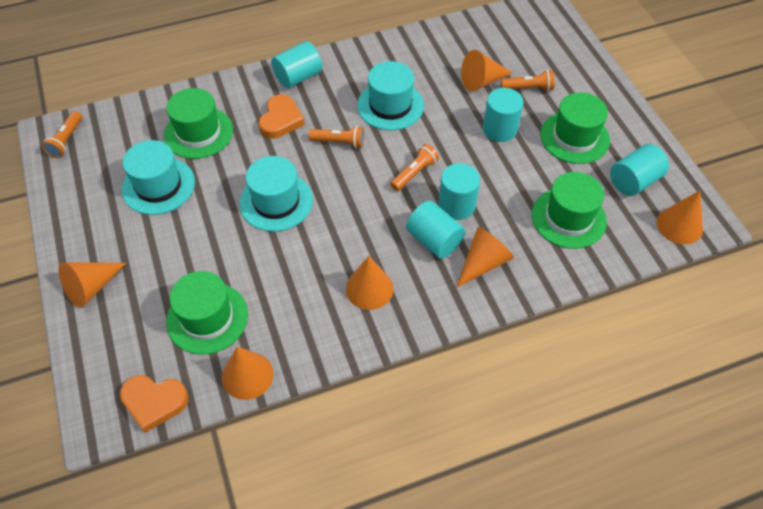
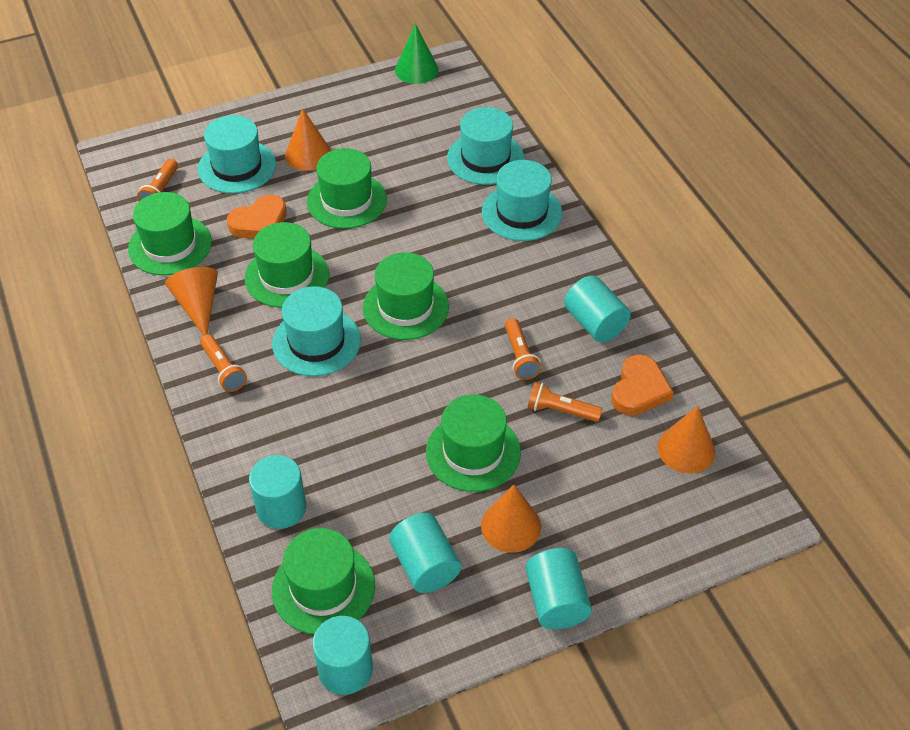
green cone: 0 -> 1
green hat: 4 -> 6
orange cone: 6 -> 4
turquoise hat: 3 -> 4

